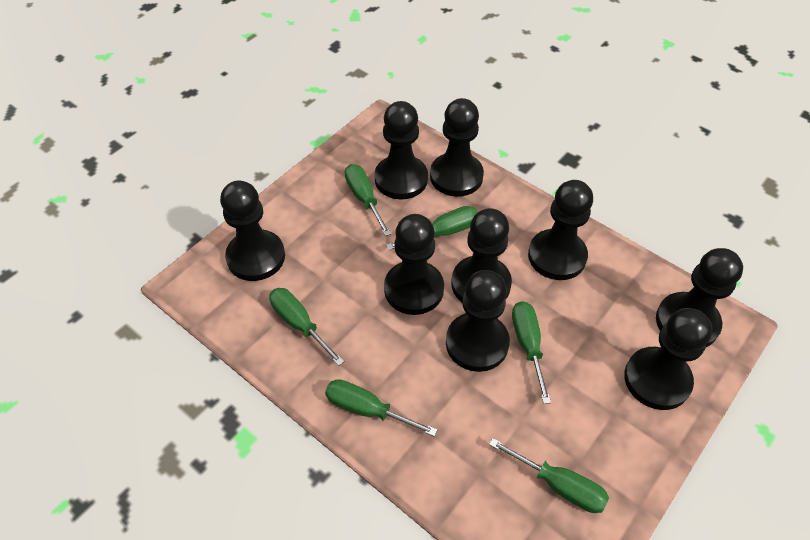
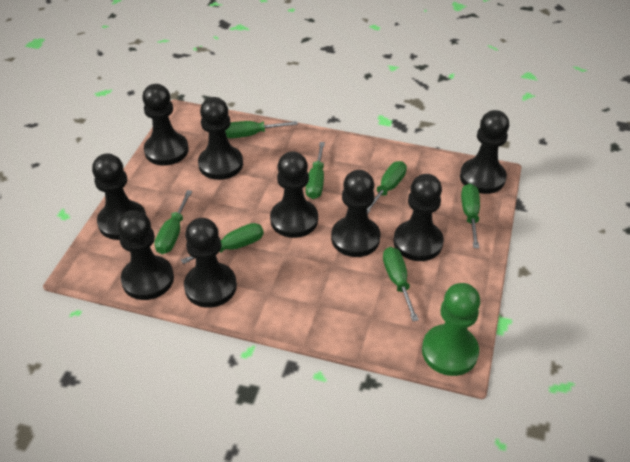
green pawn: 0 -> 1
green screwdriver: 6 -> 7

